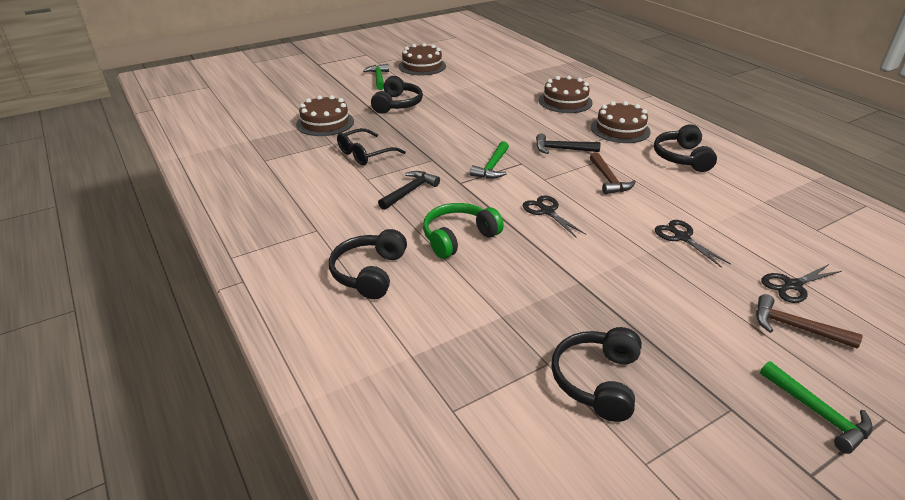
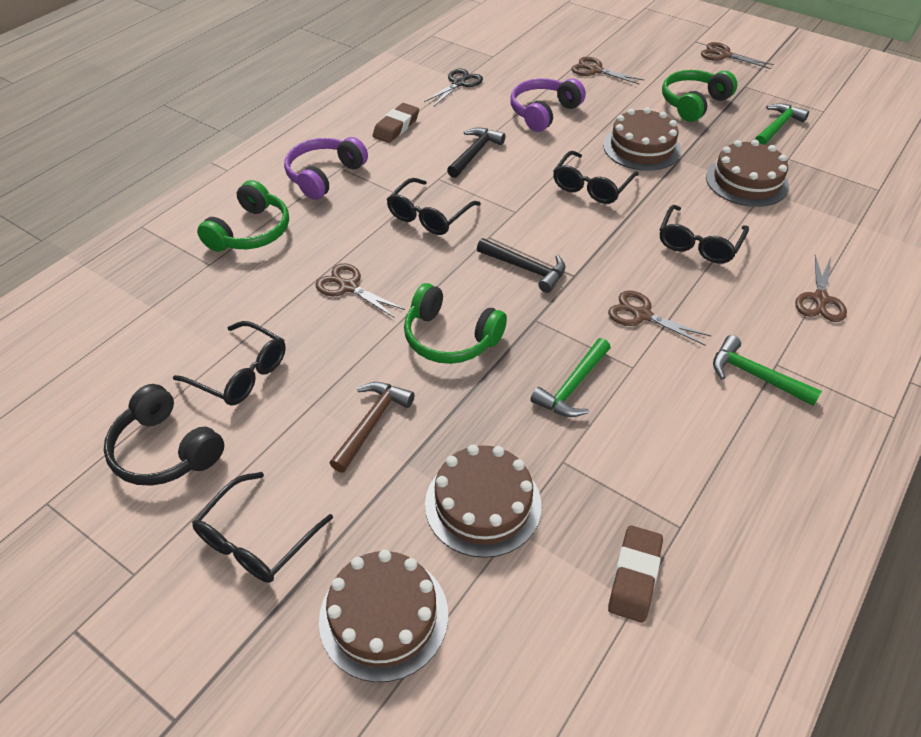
black glasses: 1 -> 5
black headphones: 4 -> 1
black scissors: 3 -> 1
brown eraser: 0 -> 2
brown hammer: 2 -> 1
brown scissors: 0 -> 5
green headphones: 1 -> 3
purple headphones: 0 -> 2

